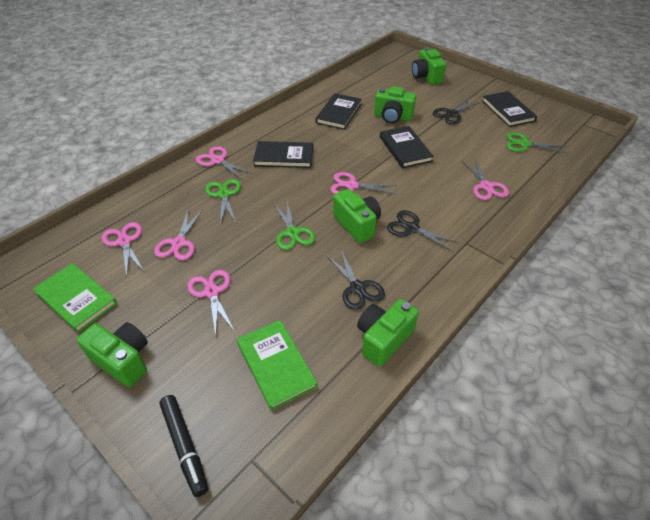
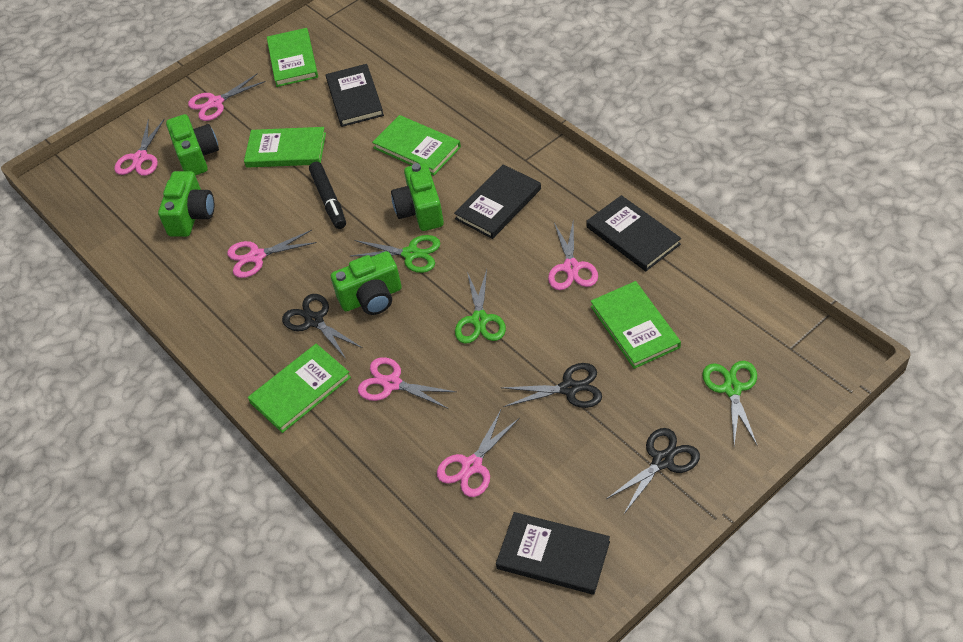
green book: 2 -> 5
green camera: 5 -> 4

